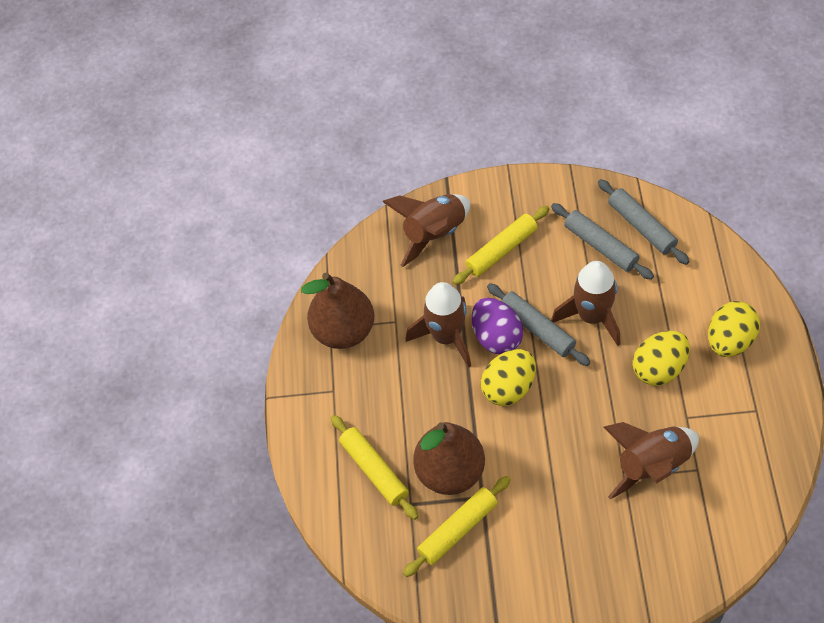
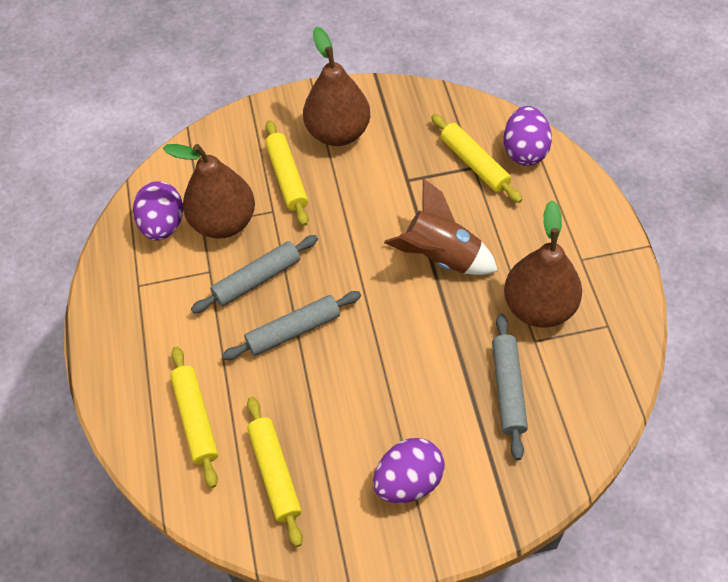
brown pear: 2 -> 3
brown rocket: 4 -> 1
purple egg: 1 -> 3
yellow egg: 3 -> 0
yellow rolling pin: 3 -> 4

